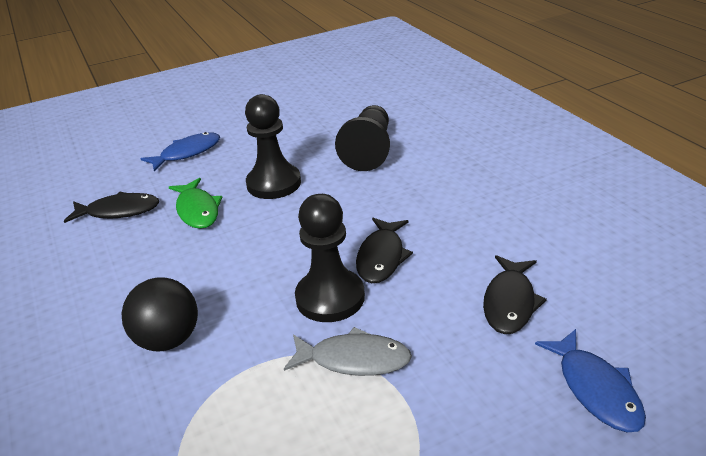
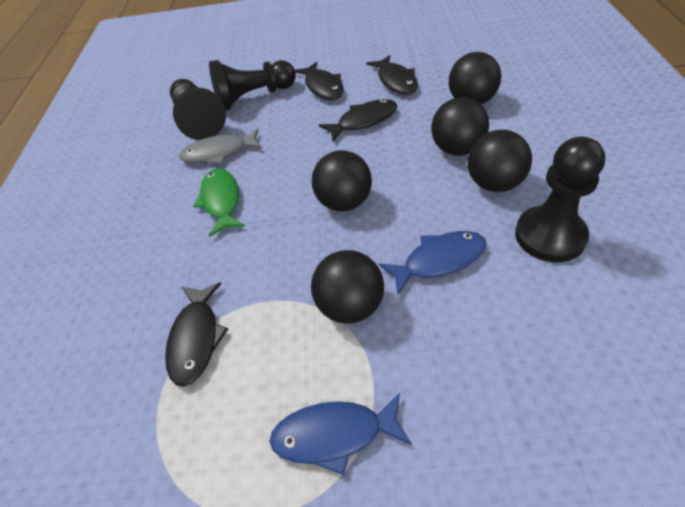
black ball: 1 -> 5
black fish: 3 -> 4

